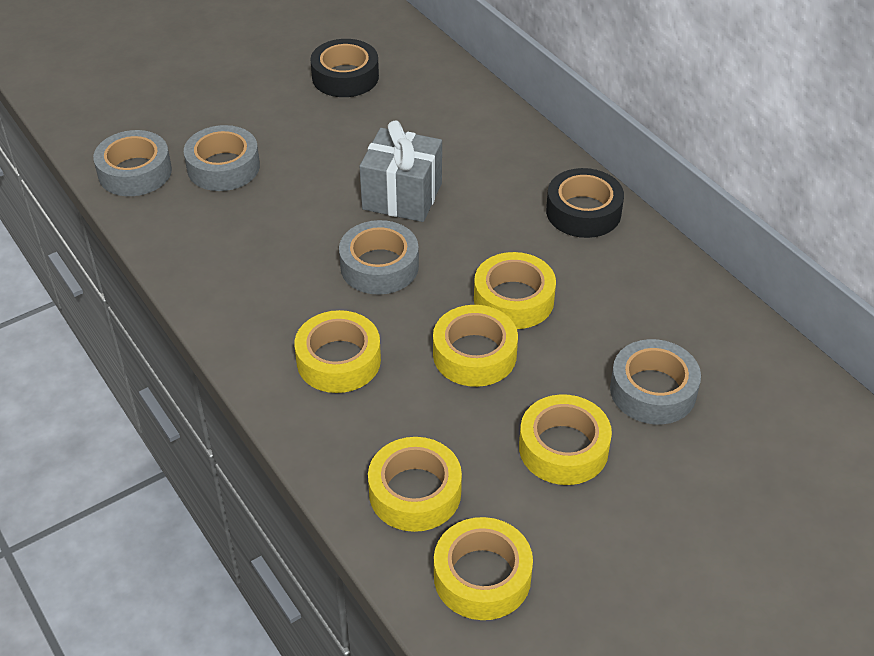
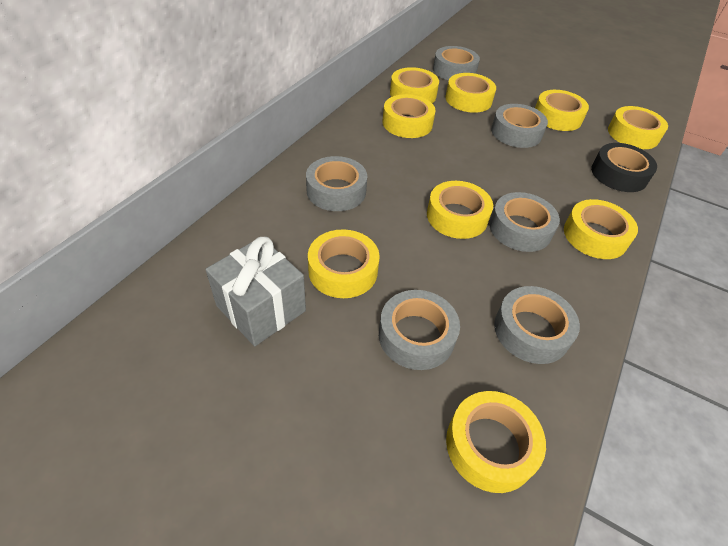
black tape: 2 -> 1
grey tape: 4 -> 6
yellow tape: 6 -> 9

